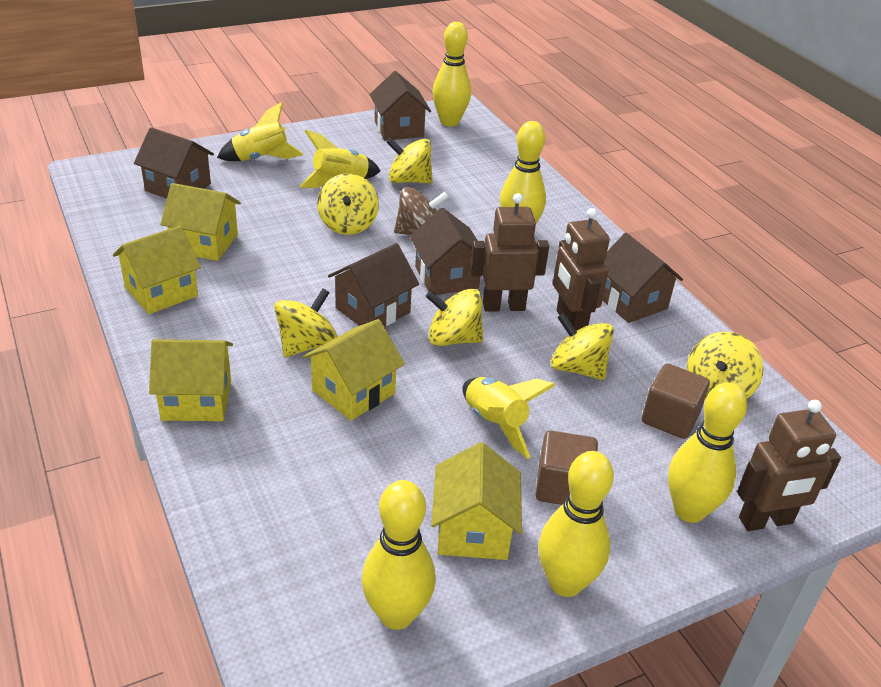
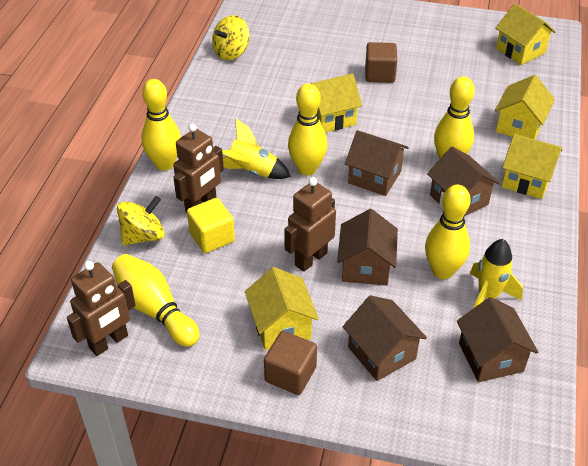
brown spinning top: 1 -> 0
yellow cube: 0 -> 1
yellow rocket: 3 -> 2
yellow spinning top: 6 -> 2

